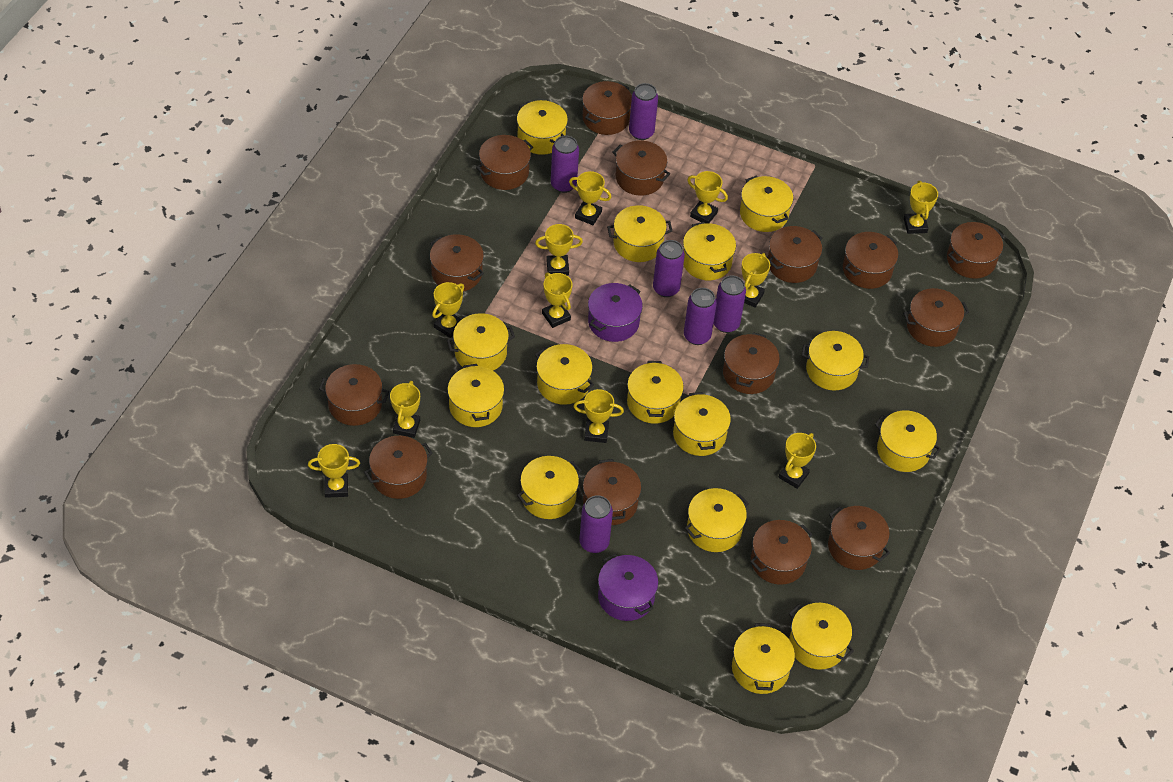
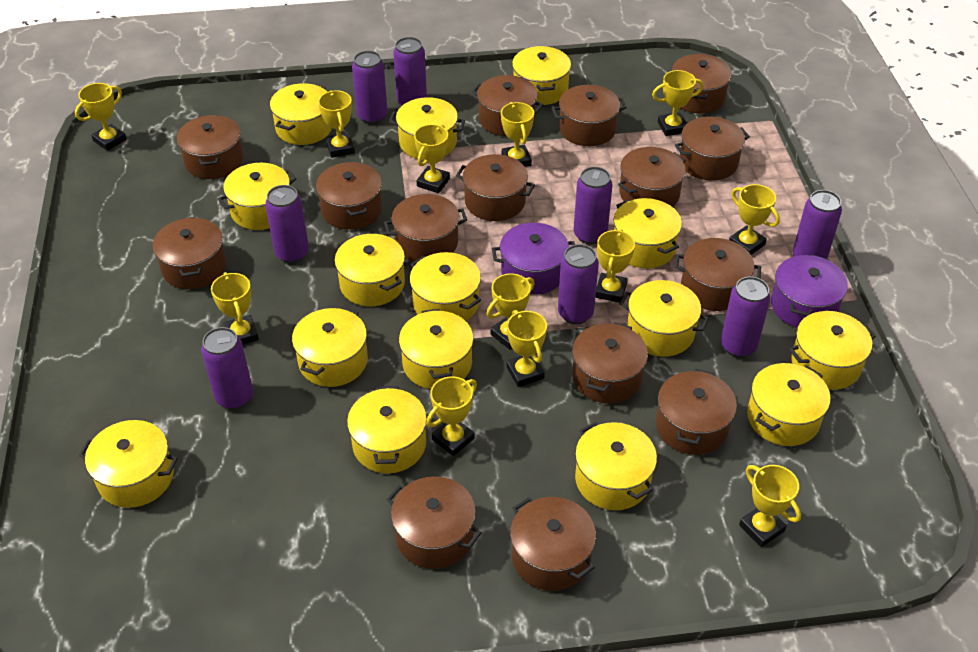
brown pot: 14 -> 15
purple can: 6 -> 8
yellow trophy: 11 -> 12

